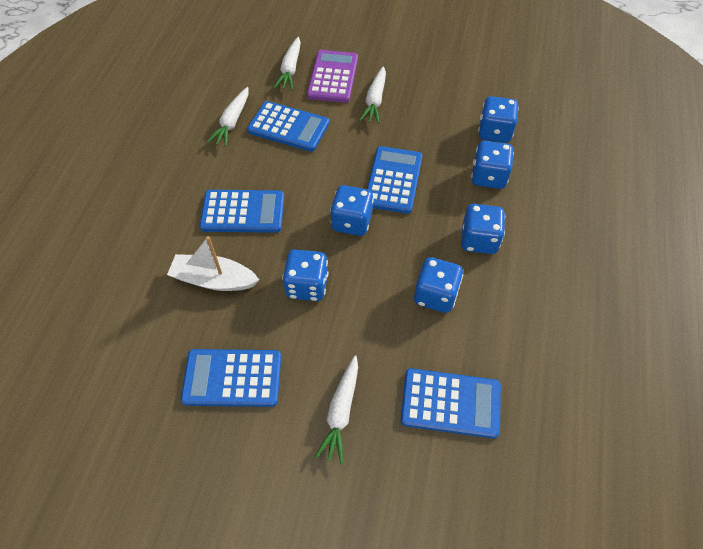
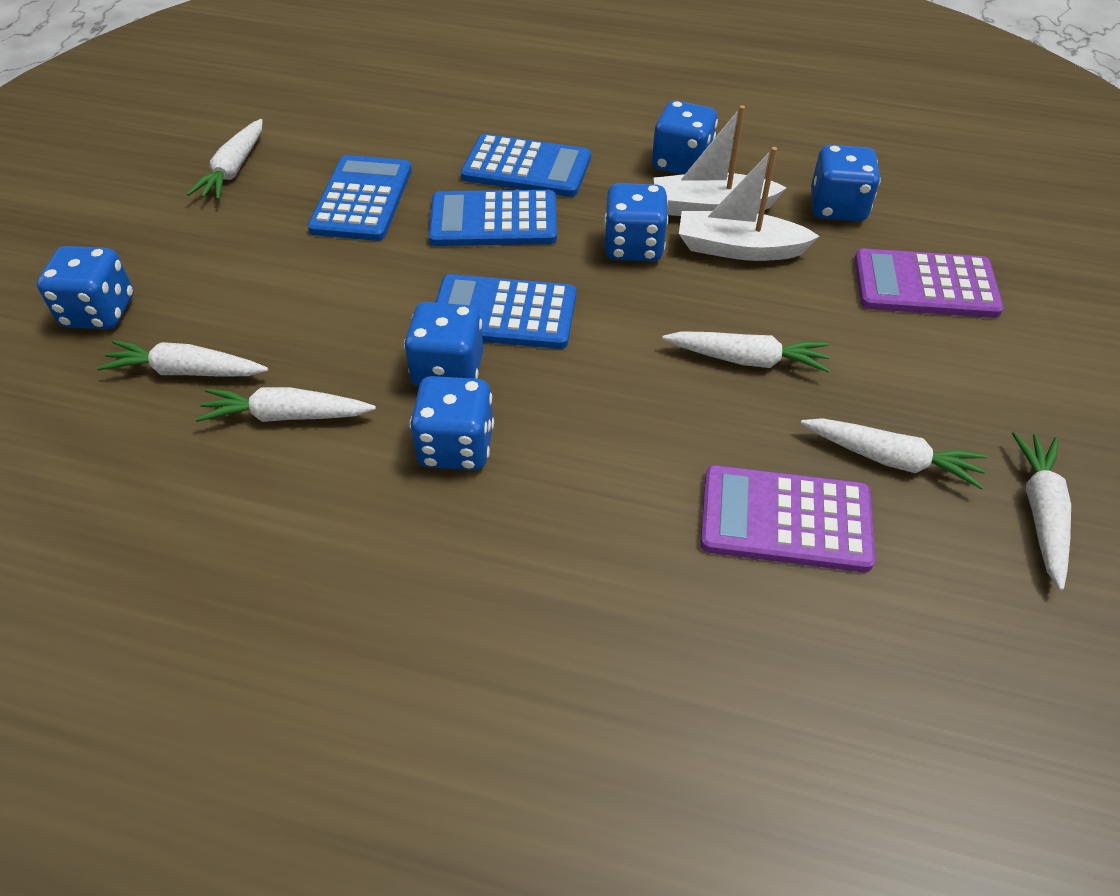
blue calculator: 5 -> 4
purple calculator: 1 -> 2
white boat: 1 -> 2
white carrot: 4 -> 6

